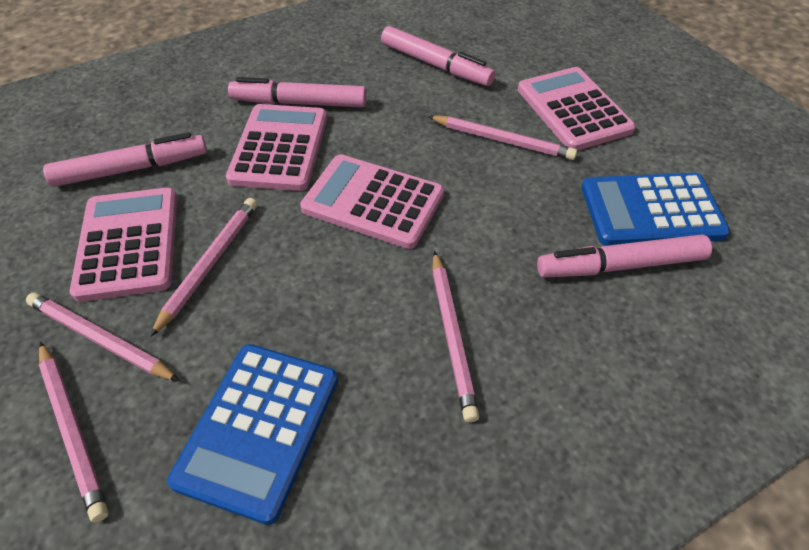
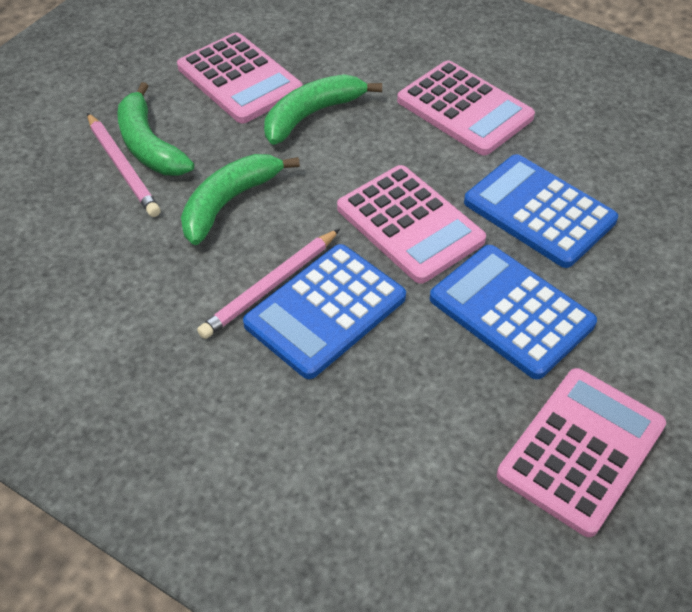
blue calculator: 2 -> 3
green banana: 0 -> 3
pink marker: 4 -> 0
pink pencil: 5 -> 2

